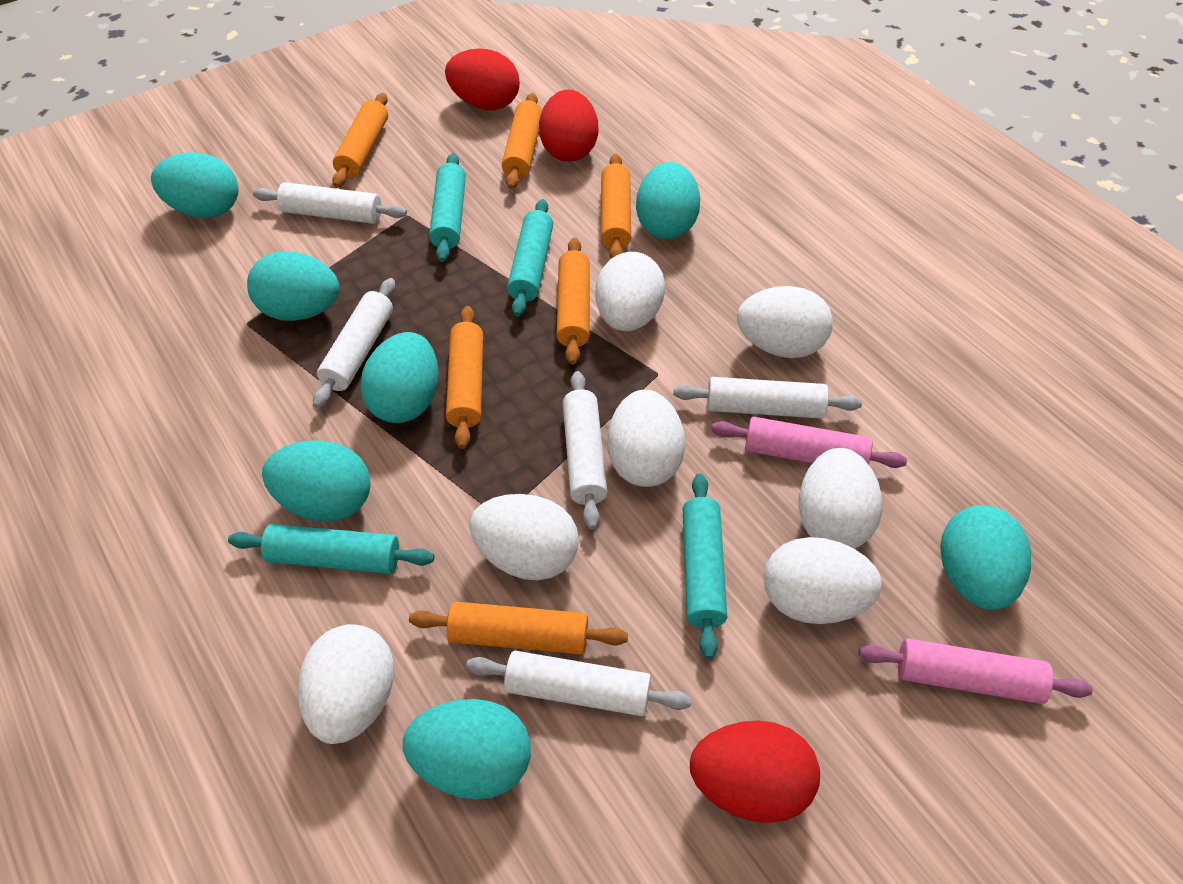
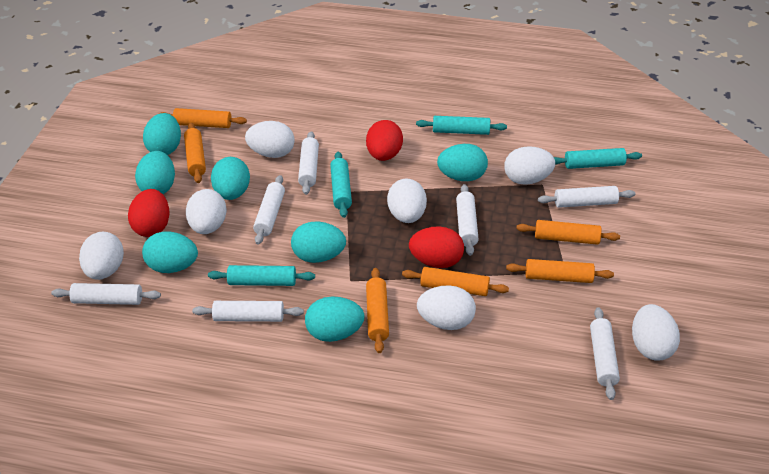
pink rolling pin: 2 -> 0
white rolling pin: 5 -> 7

